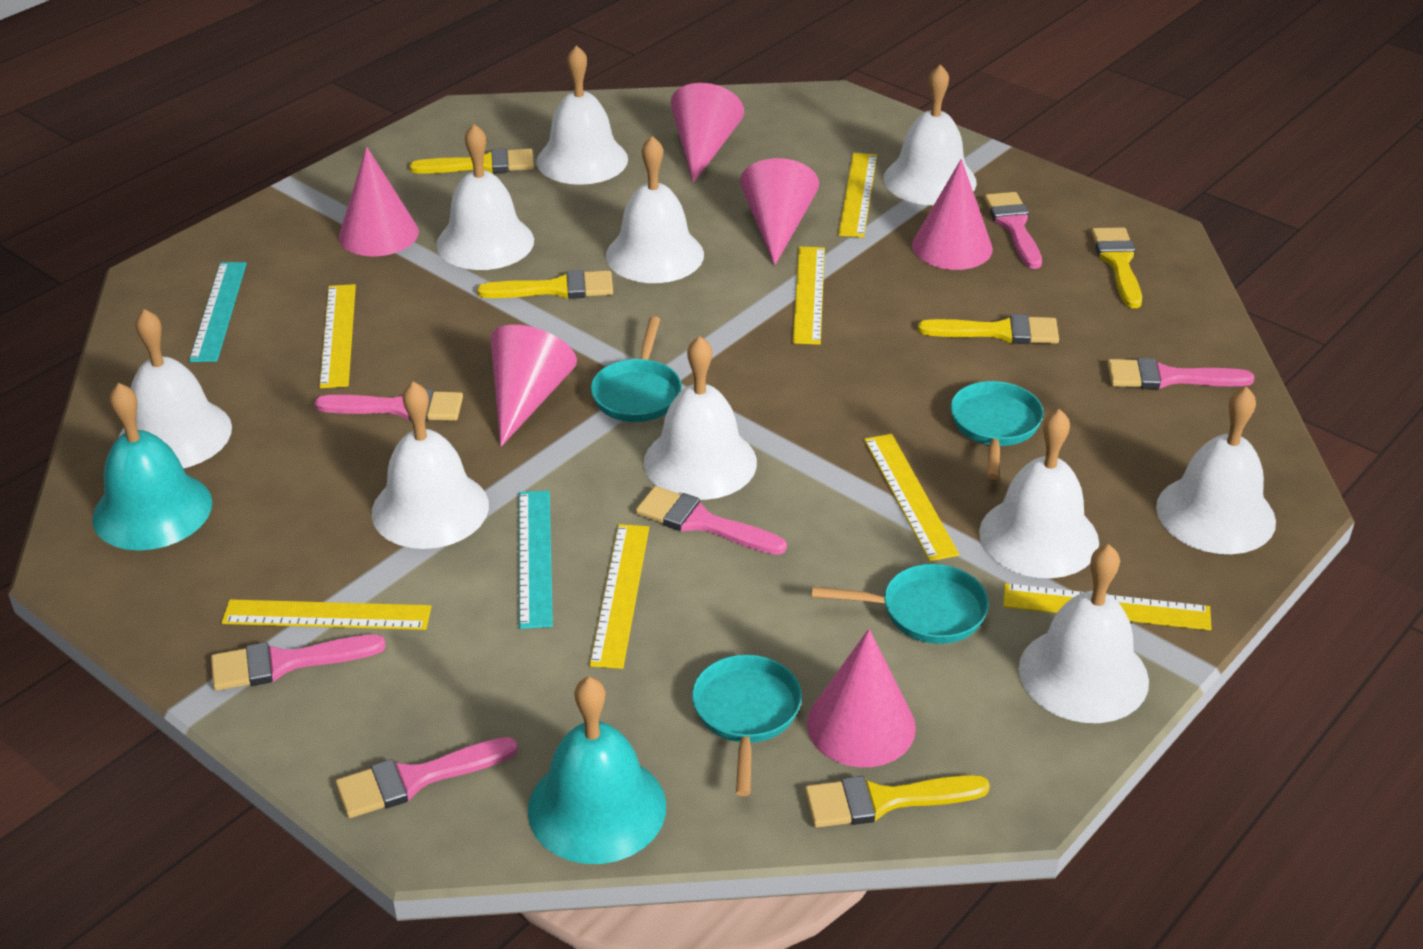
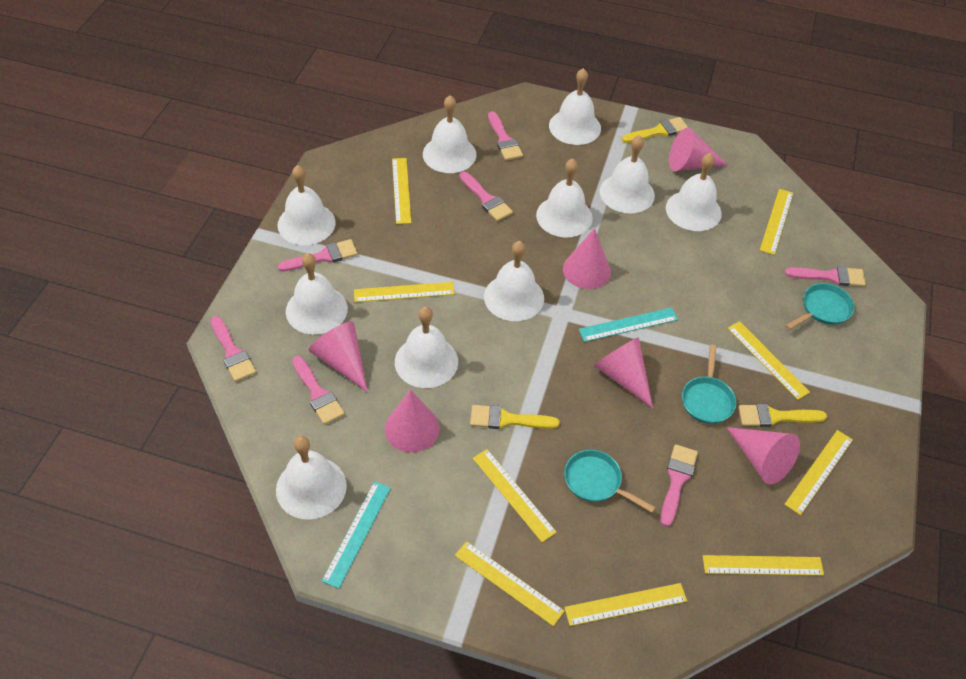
pink brush: 6 -> 7
turquoise bell: 2 -> 0
turquoise pan: 4 -> 3
yellow brush: 5 -> 3
yellow ruler: 7 -> 9

